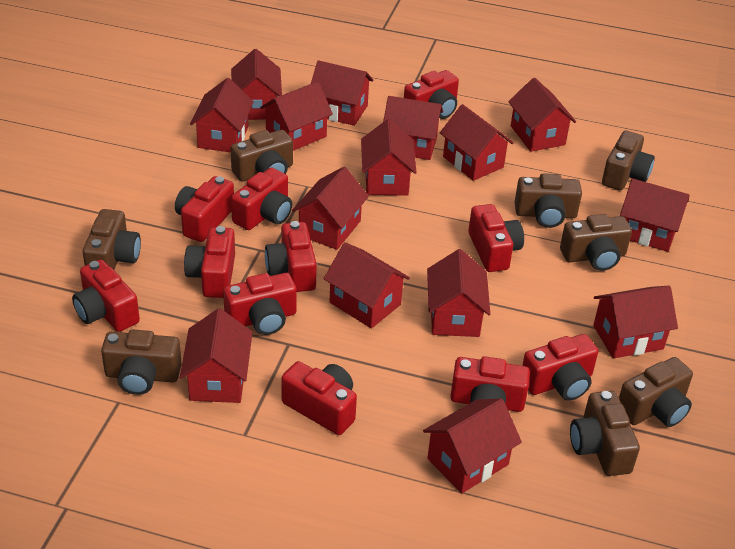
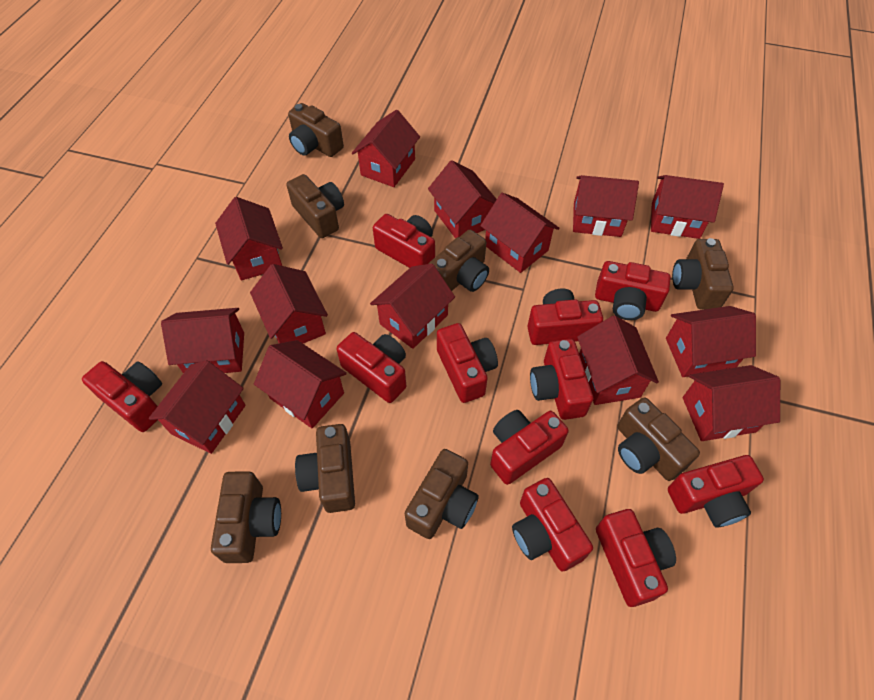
red house: 15 -> 14

